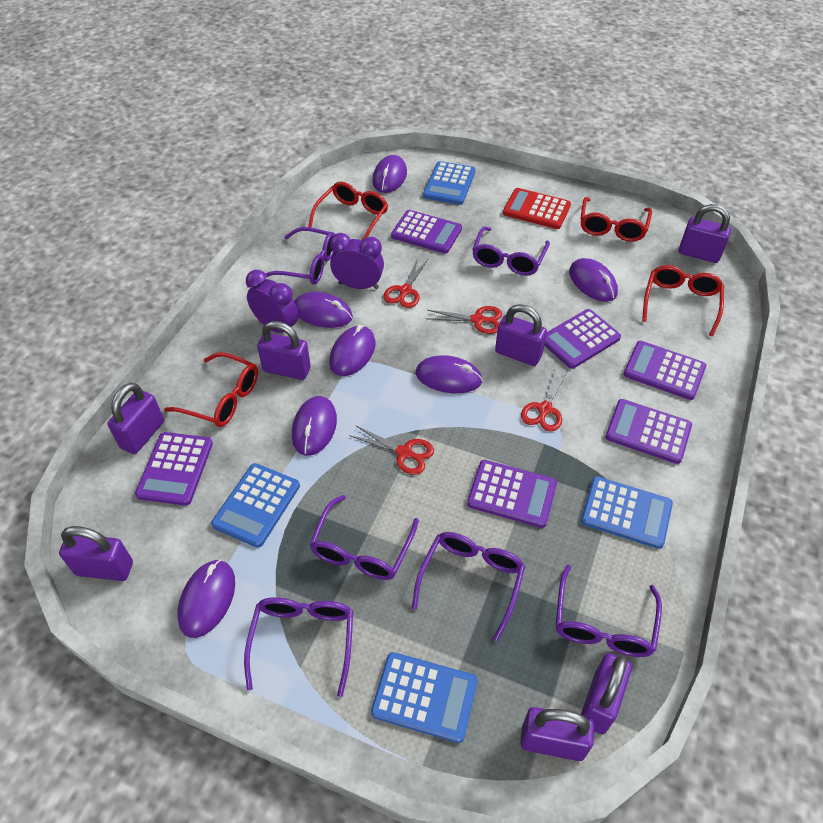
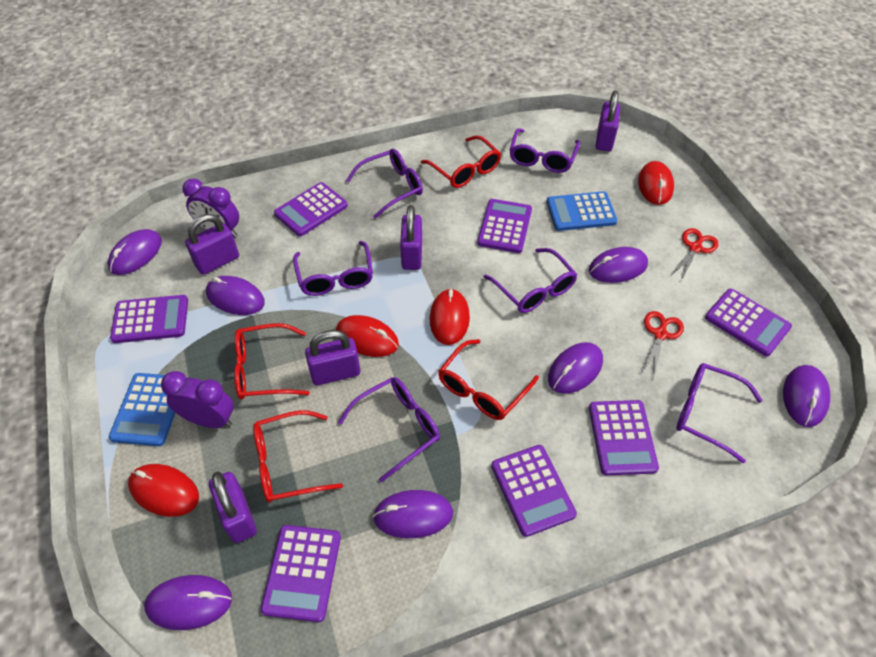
blue calculator: 4 -> 2
purple calculator: 6 -> 7
purple padlock: 7 -> 5
red calculator: 1 -> 0
red mouse: 0 -> 4
red scissors: 4 -> 2

